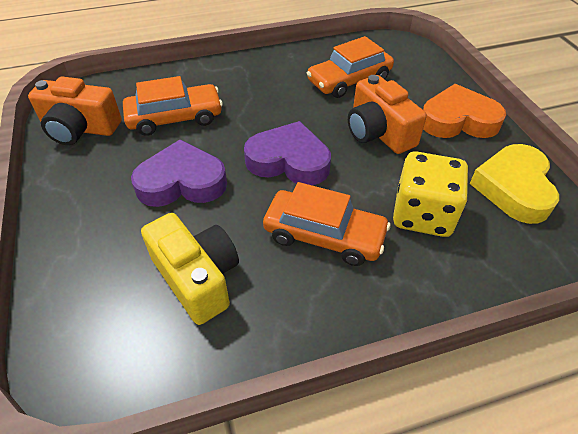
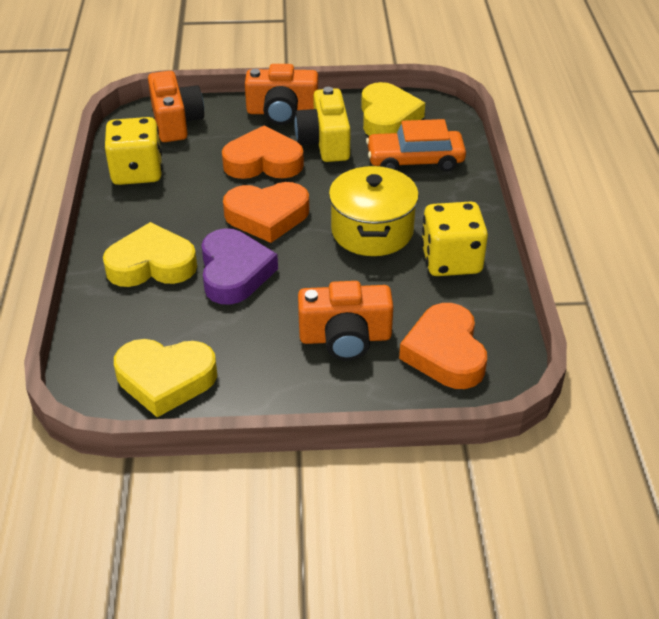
orange camera: 2 -> 3
orange car: 3 -> 1
orange heart: 1 -> 3
purple heart: 2 -> 1
yellow dice: 1 -> 2
yellow heart: 1 -> 3
yellow pot: 0 -> 1

